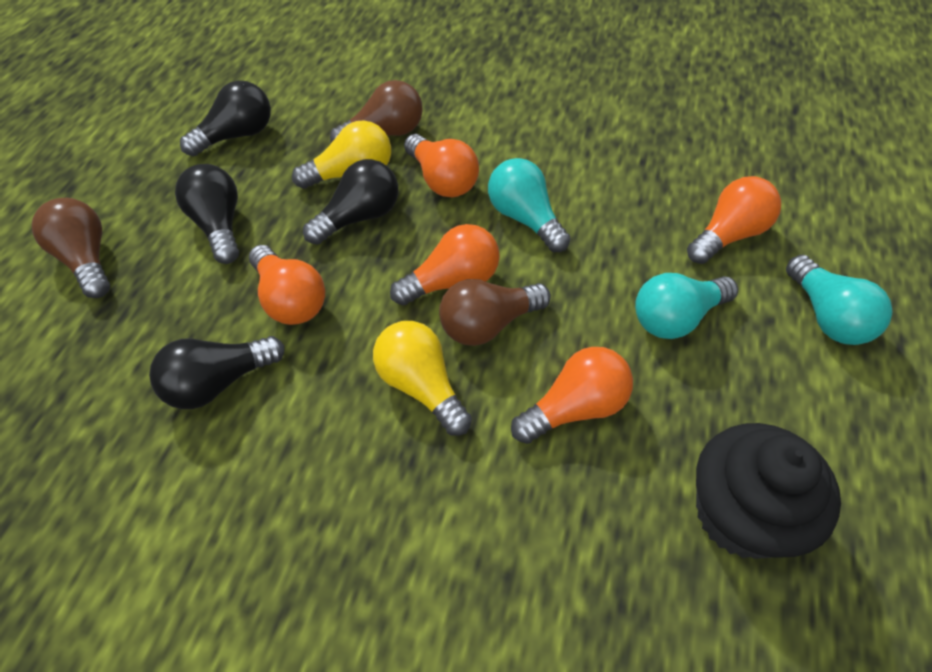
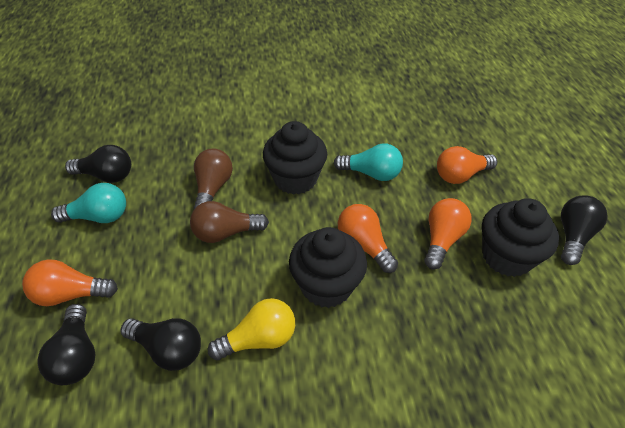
black cupcake: 1 -> 3
brown light bulb: 3 -> 2
orange light bulb: 5 -> 4
turquoise light bulb: 3 -> 2
yellow light bulb: 2 -> 1

